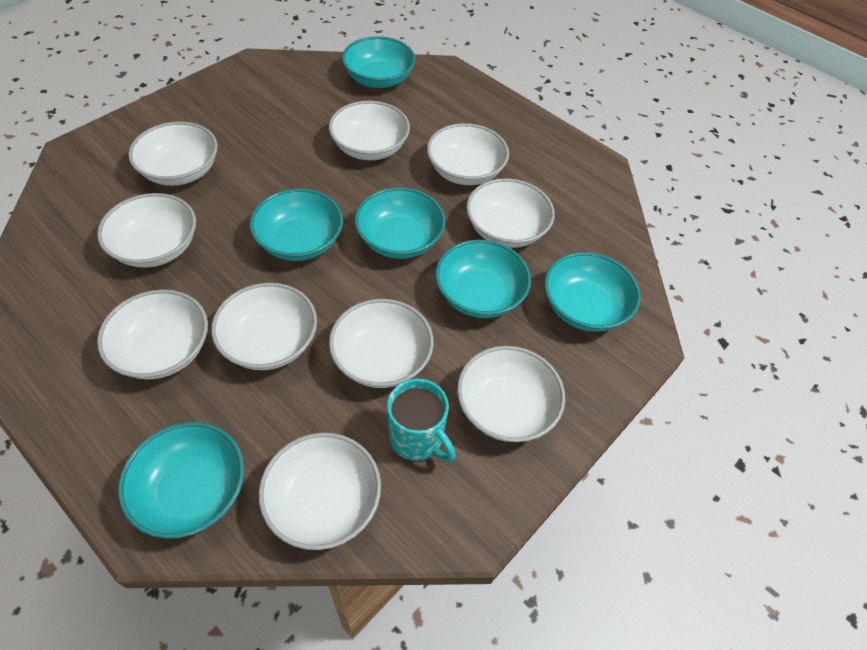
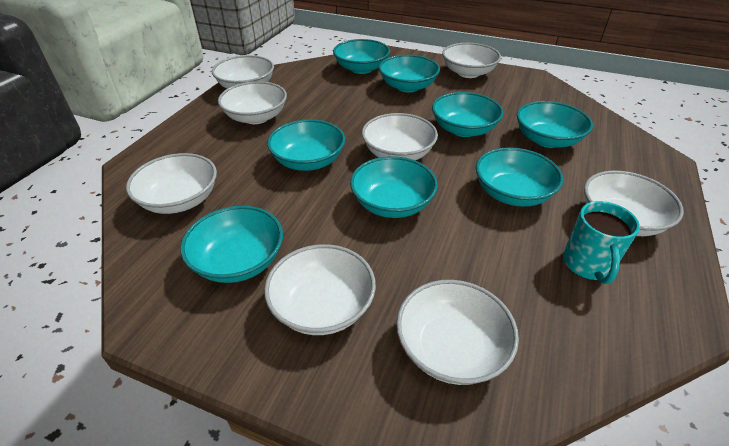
turquoise bowl: 6 -> 8
white bowl: 10 -> 8

